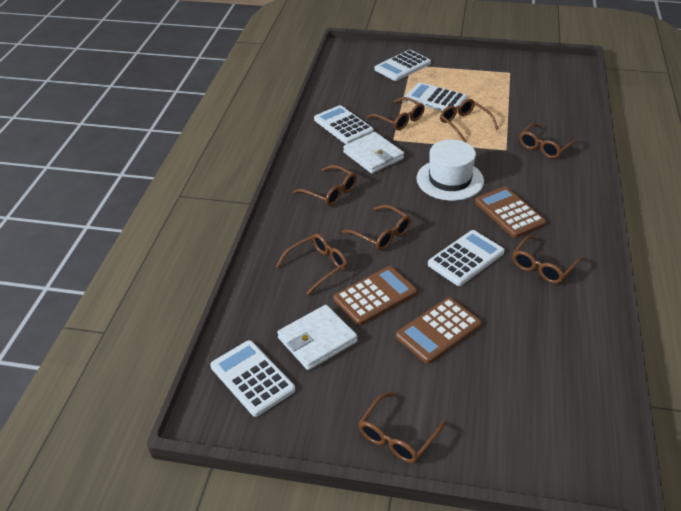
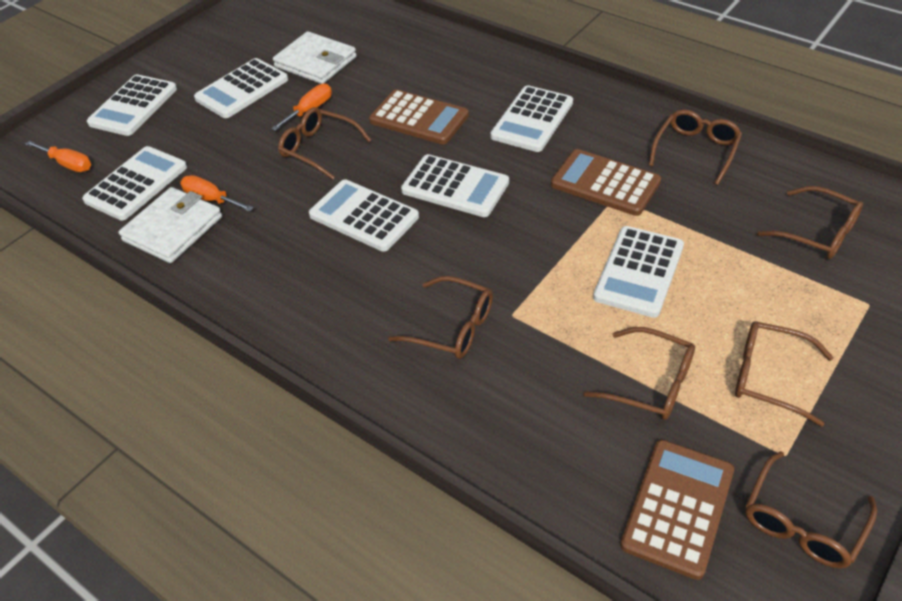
brown glasses: 8 -> 7
orange screwdriver: 0 -> 3
white calculator: 5 -> 7
white hat: 1 -> 0

